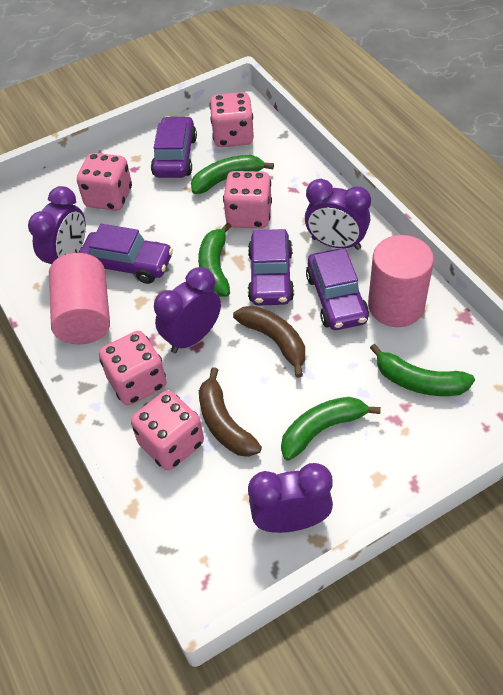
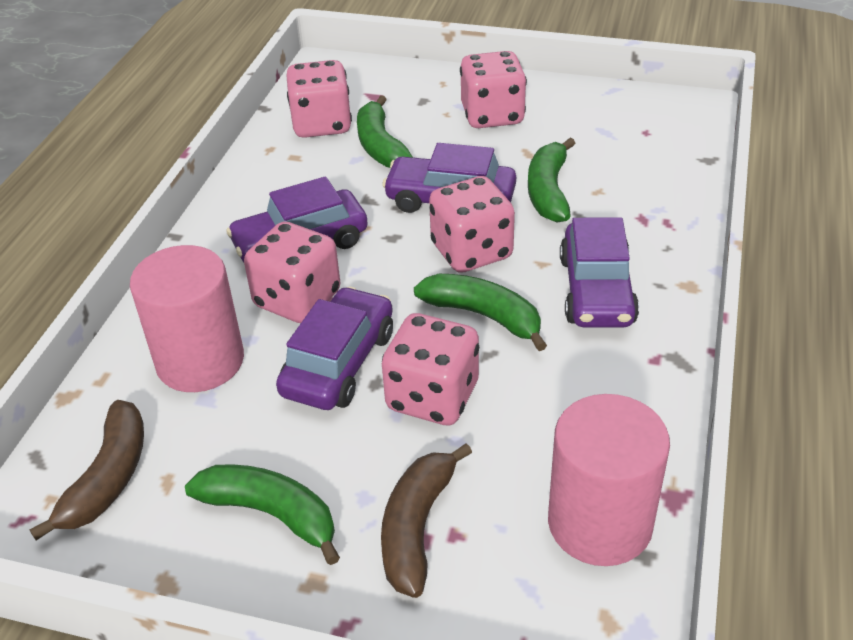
purple clock: 4 -> 0

